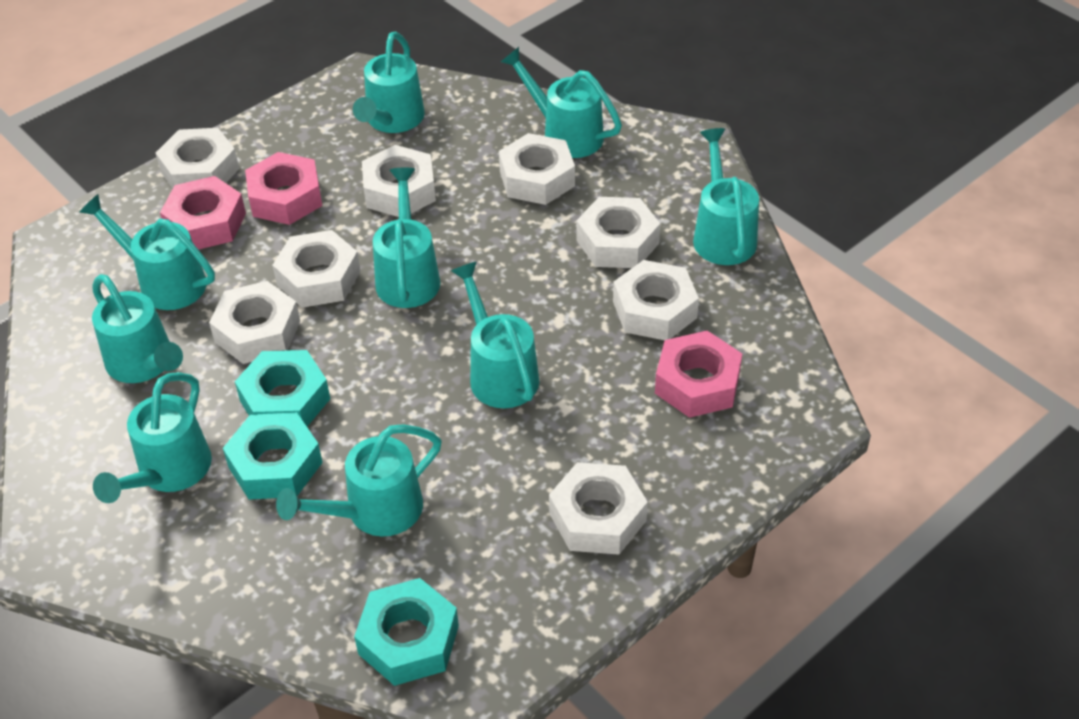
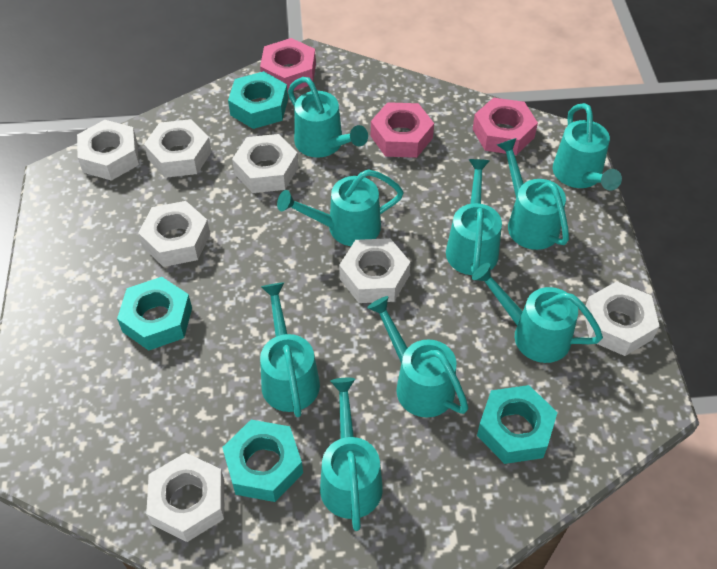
turquoise nut: 3 -> 4
white nut: 8 -> 7

